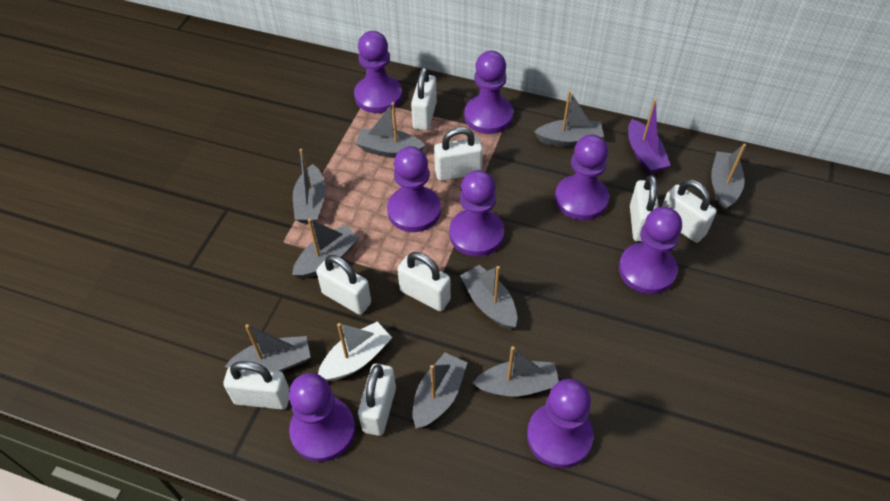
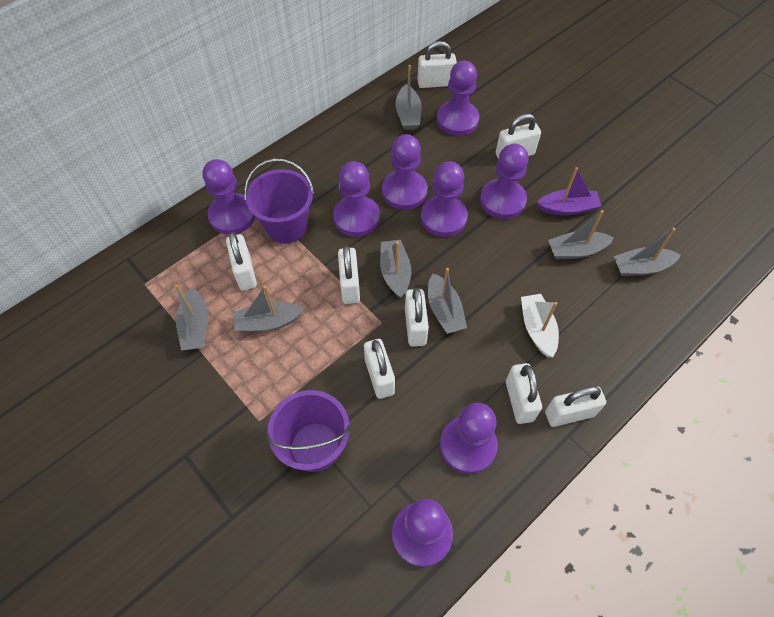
grey boat: 9 -> 7
purple bucket: 0 -> 2

